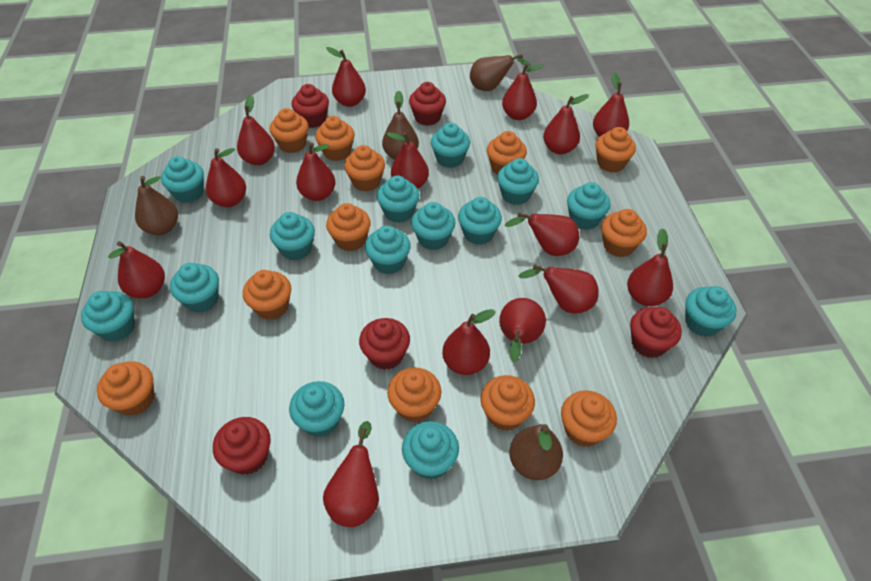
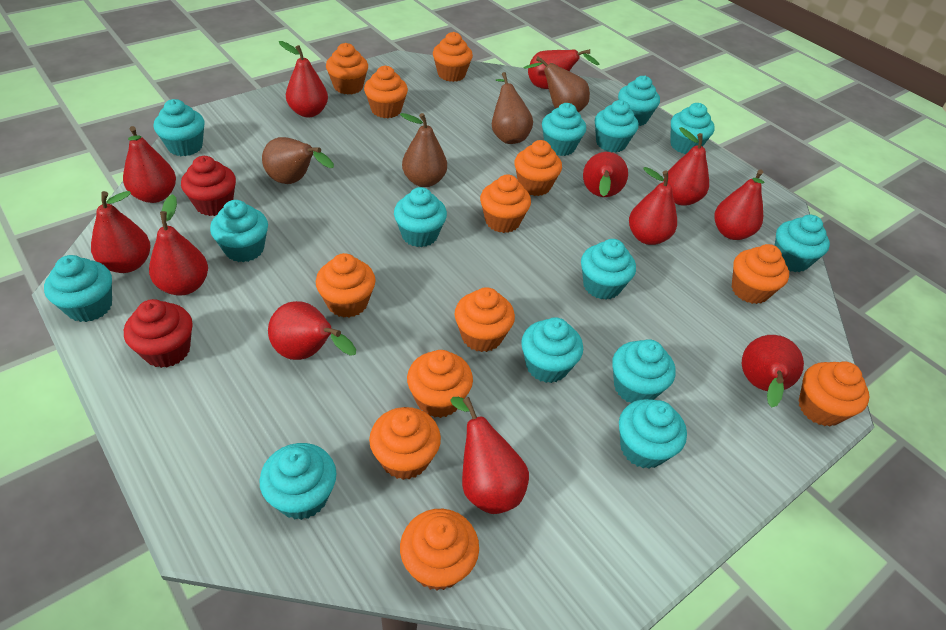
red cupcake: 5 -> 2
red pear: 15 -> 12

